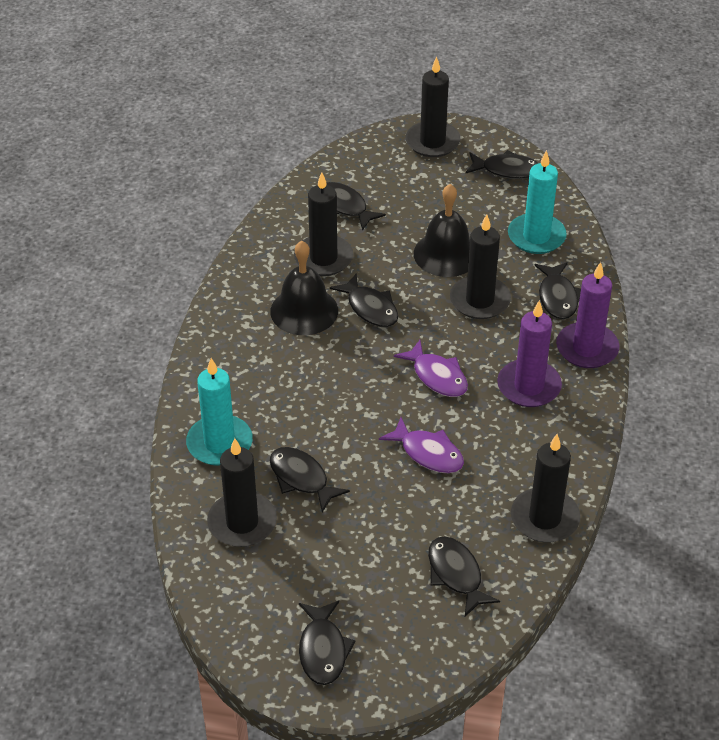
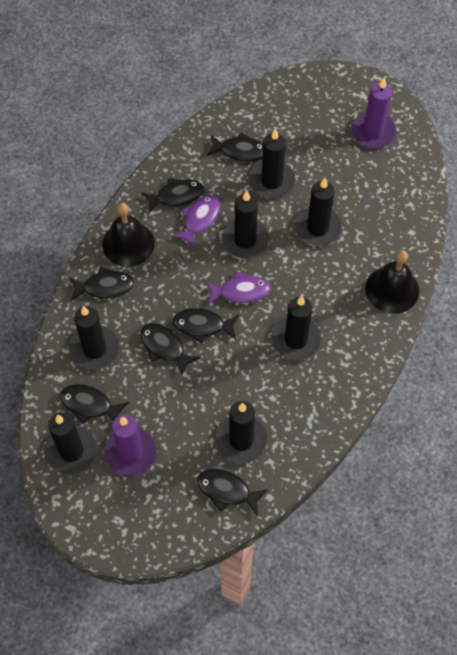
black candle: 5 -> 7
turquoise candle: 2 -> 0

